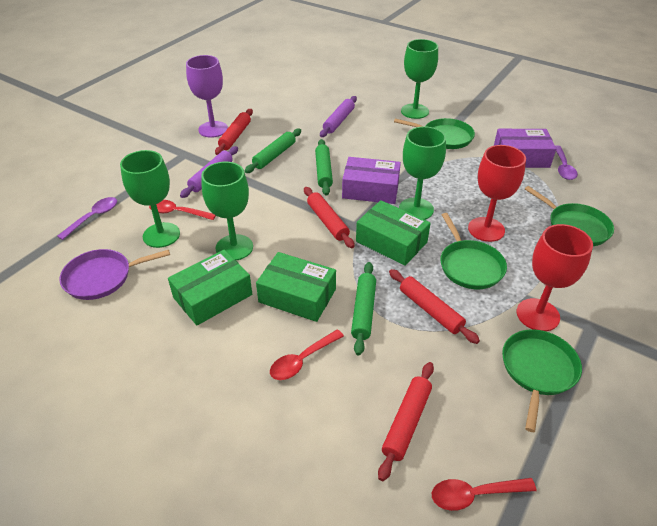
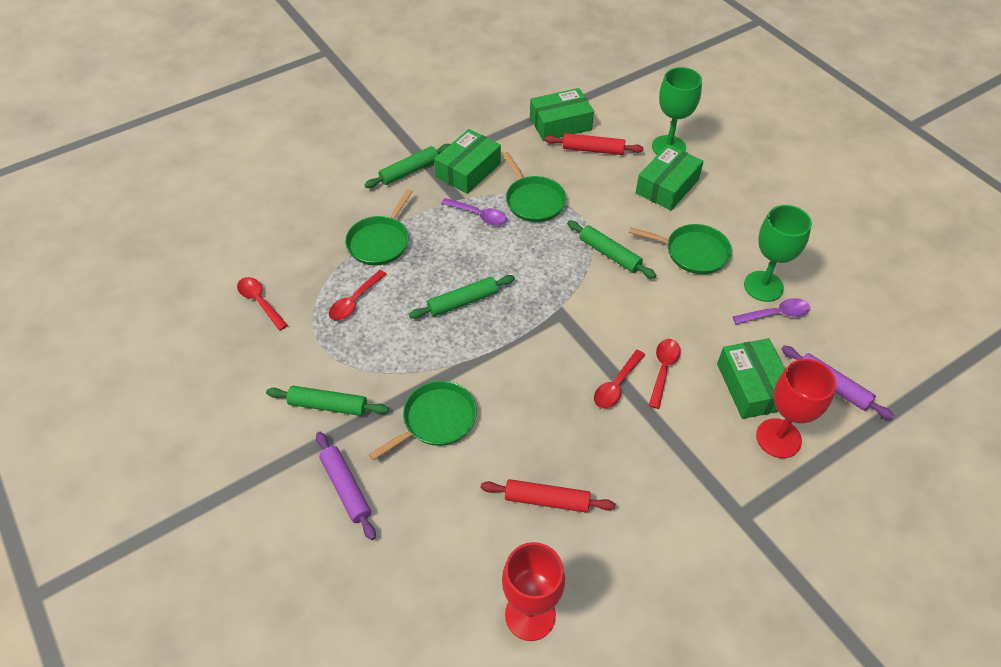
green box: 3 -> 4
green goblet: 4 -> 2
green rolling pin: 3 -> 4
purple box: 2 -> 0
purple goblet: 1 -> 0
purple pan: 1 -> 0
red rolling pin: 4 -> 2
red spoon: 3 -> 4

